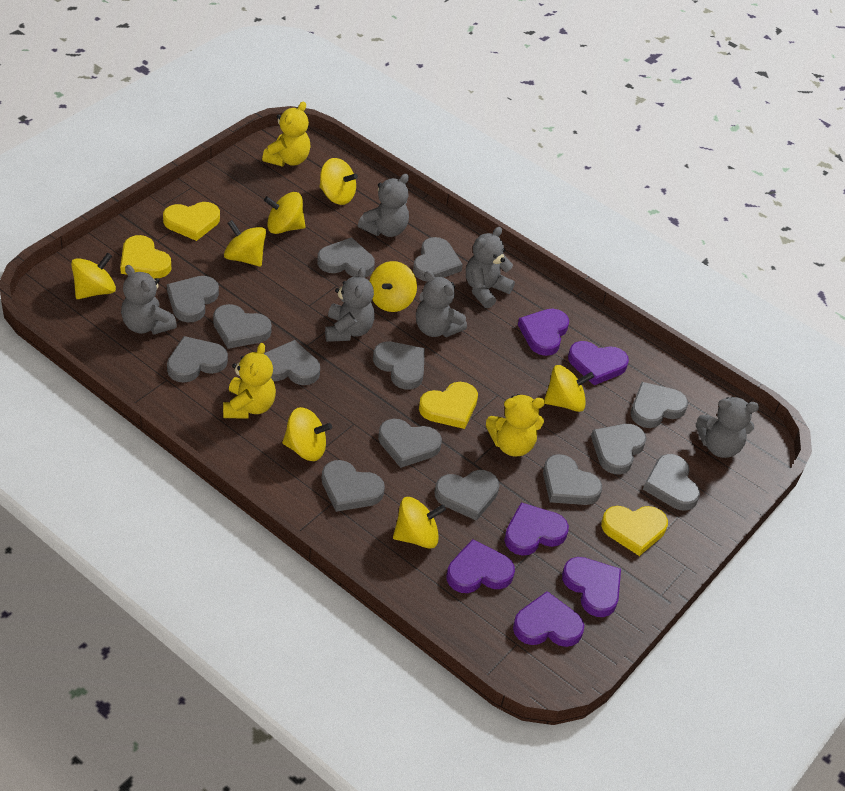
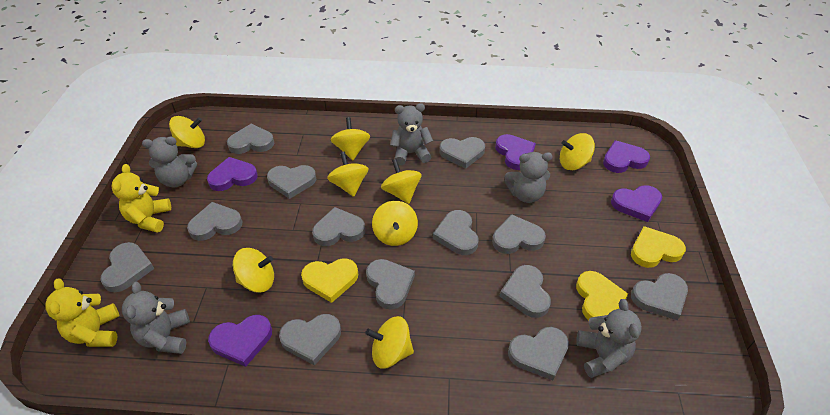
grey heart: 14 -> 13
grey teddy bear: 6 -> 5
purple heart: 6 -> 5
yellow heart: 4 -> 3
yellow teddy bear: 3 -> 2

